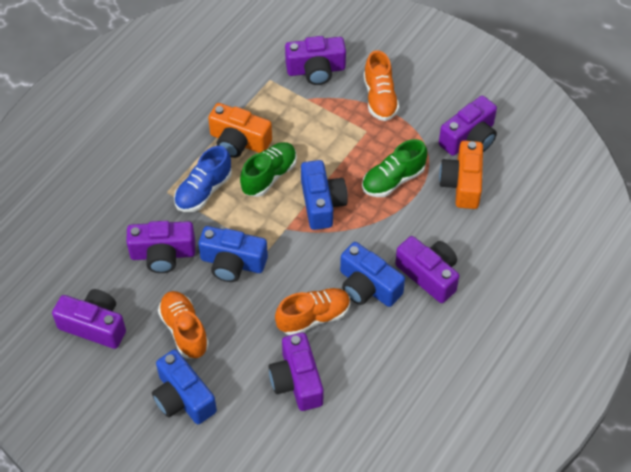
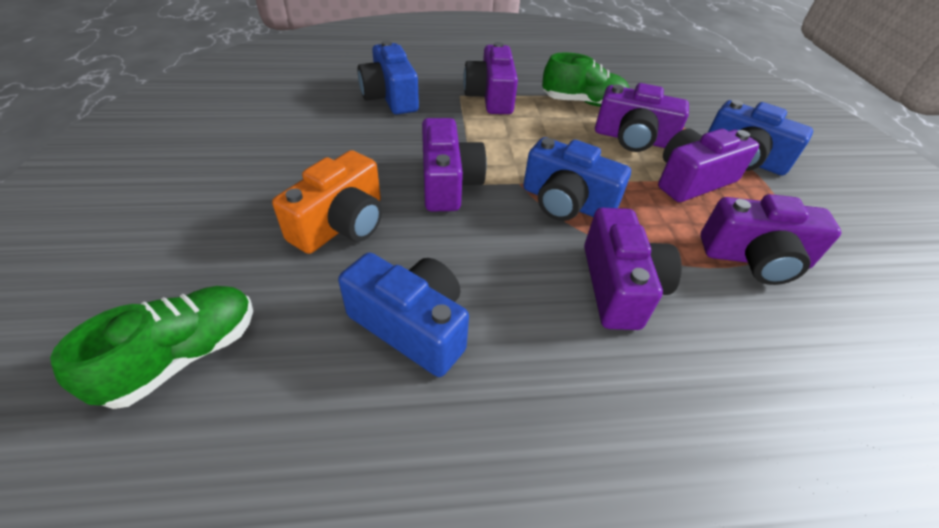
blue shoe: 1 -> 0
orange camera: 2 -> 1
orange shoe: 3 -> 0

